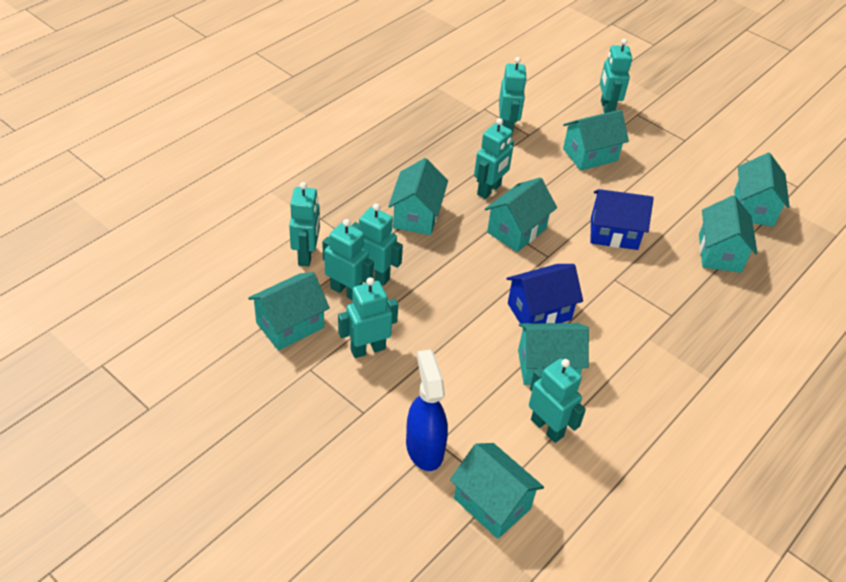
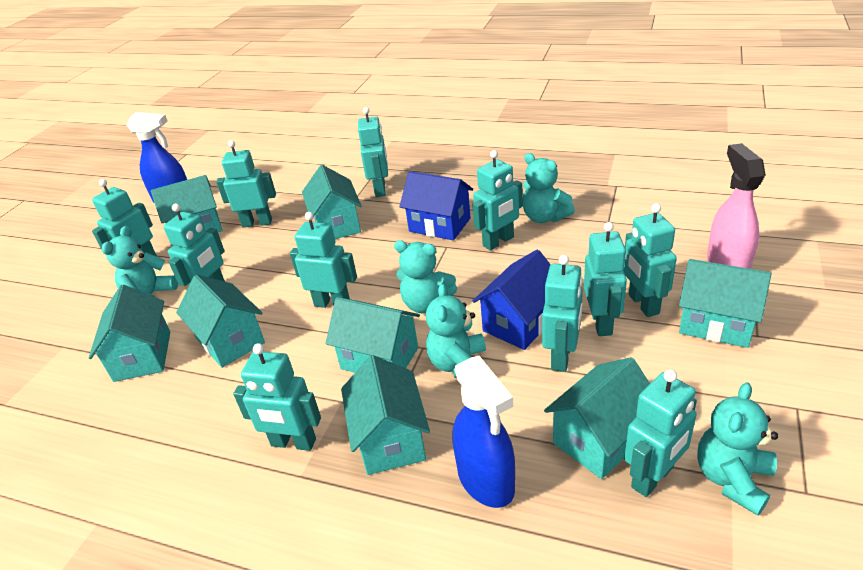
blue spray bottle: 1 -> 2
pink spray bottle: 0 -> 1
turquoise robot: 8 -> 11
turquoise teddy bear: 0 -> 5

